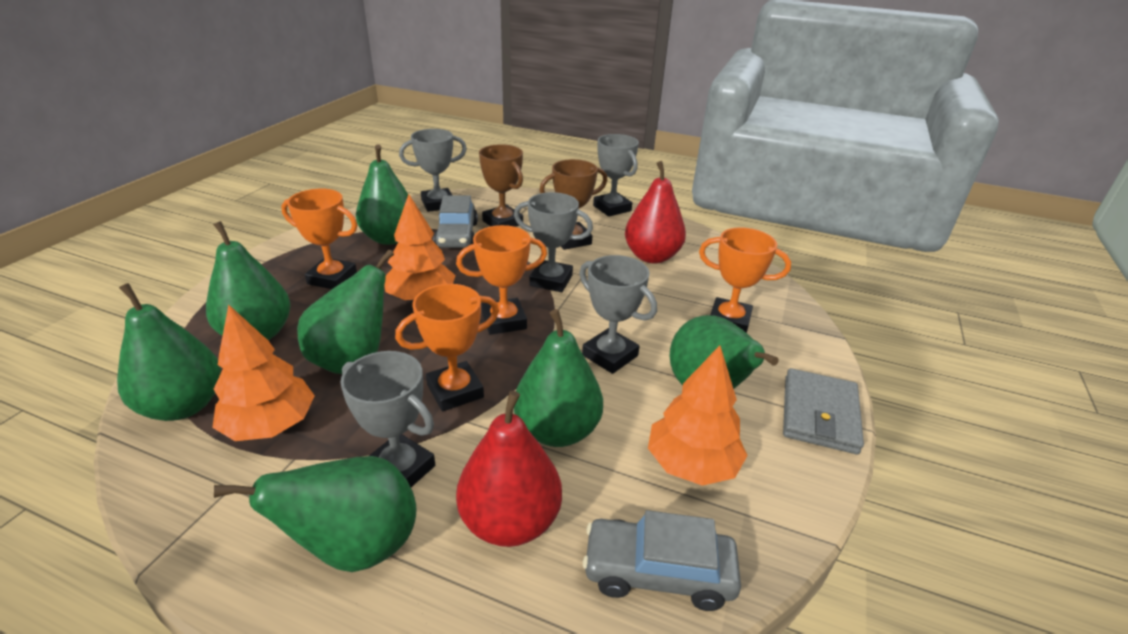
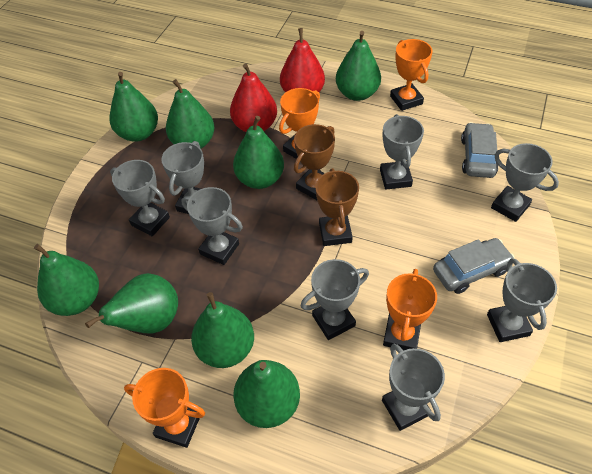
green pear: 7 -> 8
grey trophy: 5 -> 8
grey wallet: 1 -> 0
orange tree: 3 -> 0

